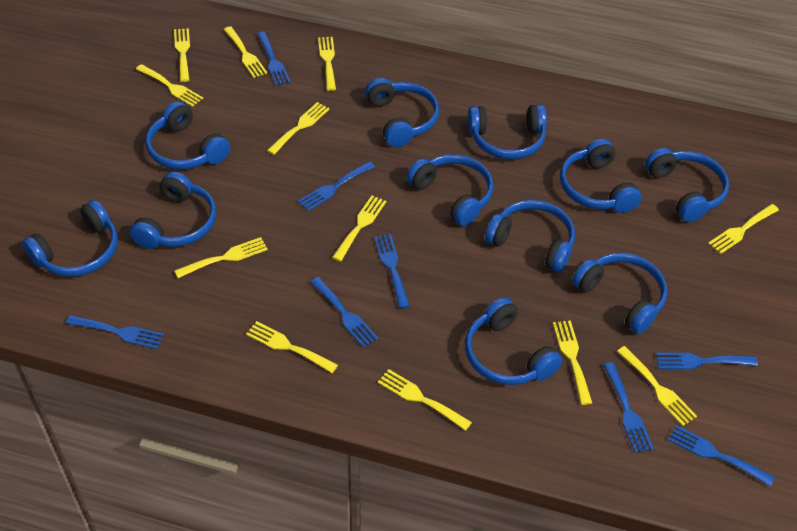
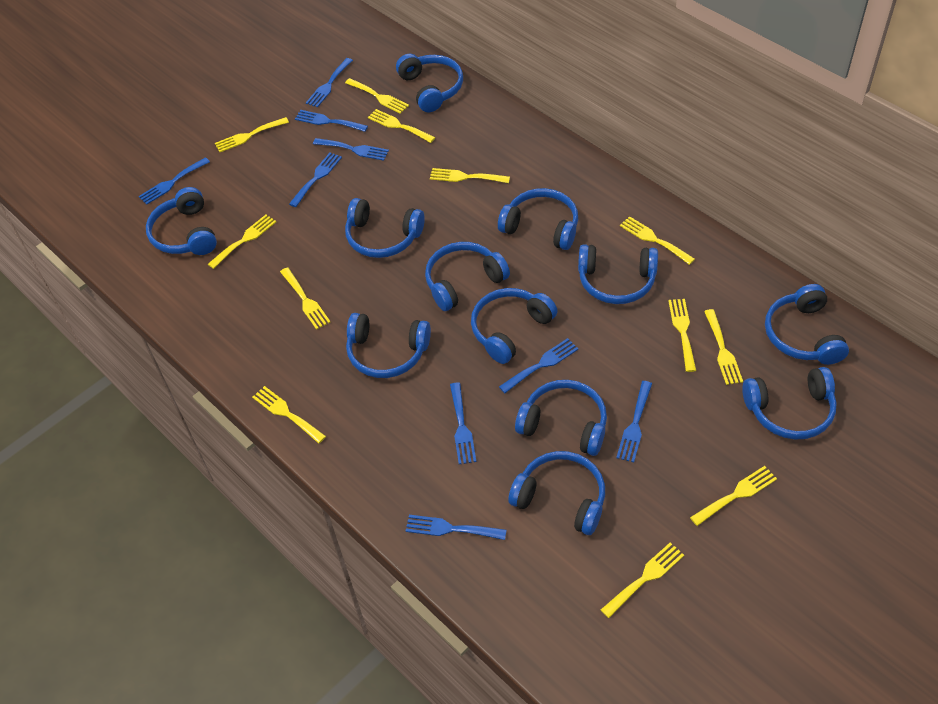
blue fork: 8 -> 9
blue headphones: 11 -> 12

